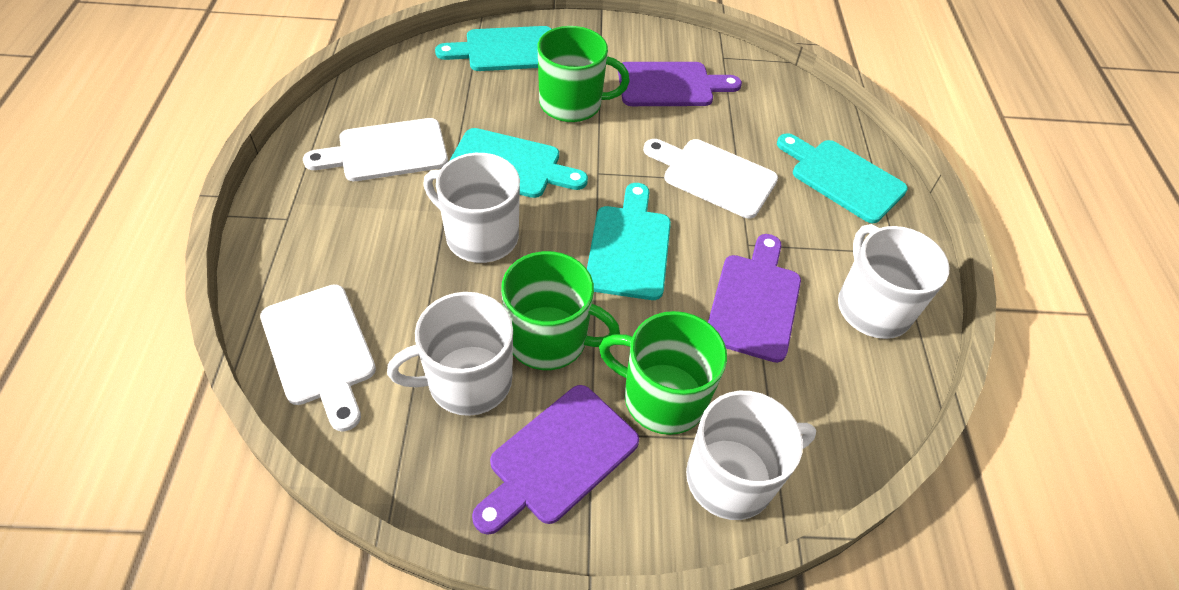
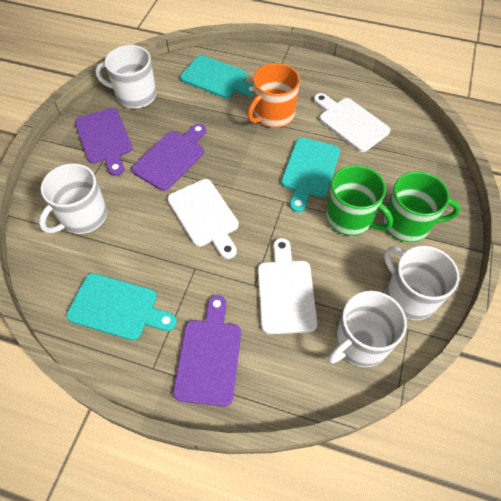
green mug: 3 -> 2
orange mug: 0 -> 1
turquoise cutting board: 4 -> 3

